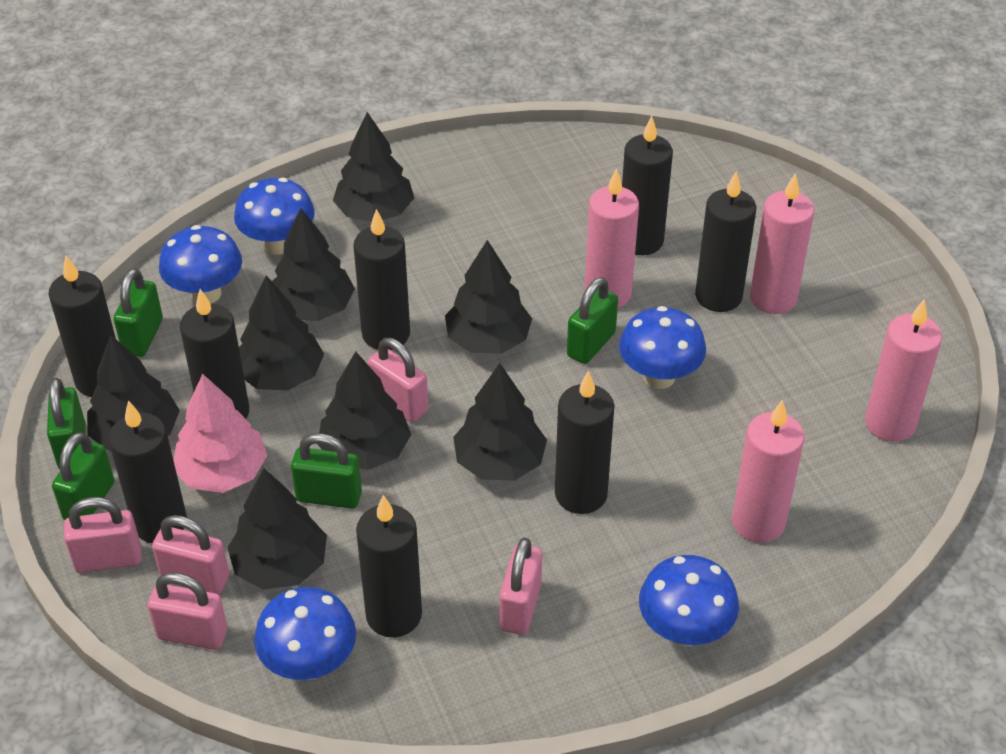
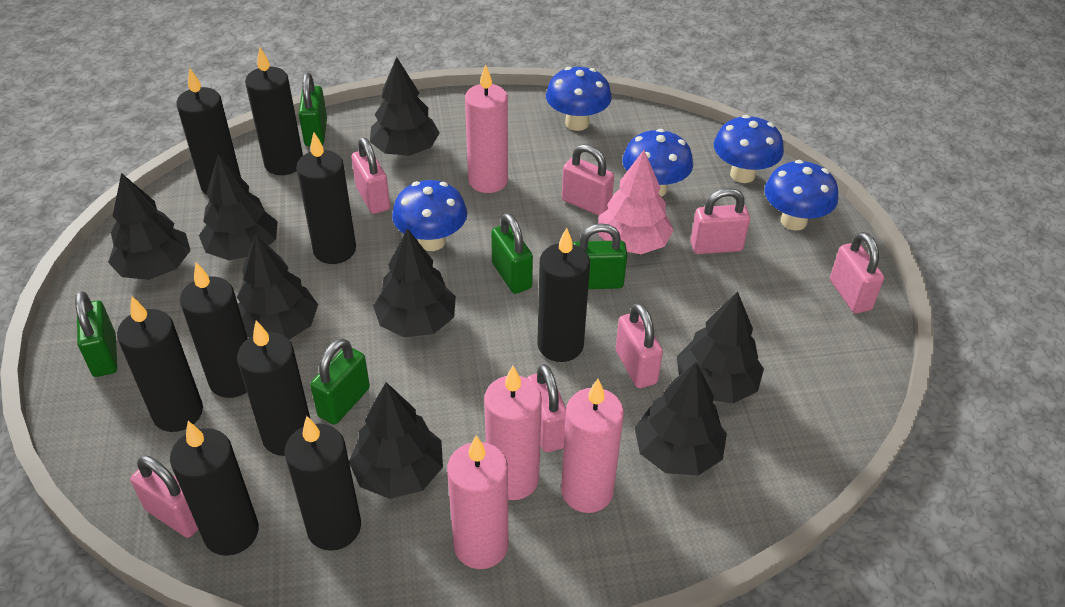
black candle: 8 -> 9
pink padlock: 5 -> 7

